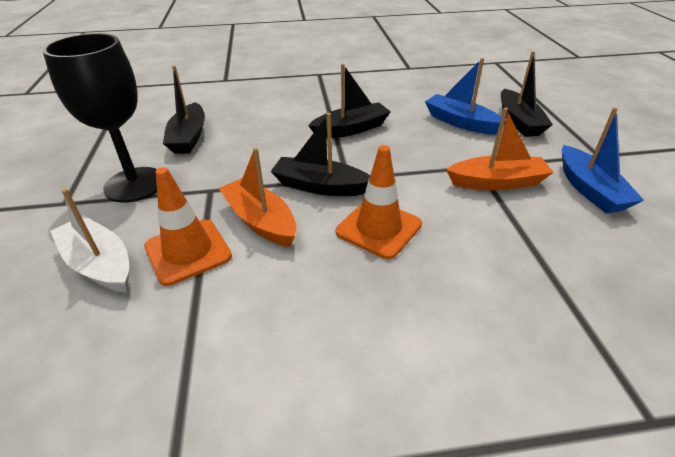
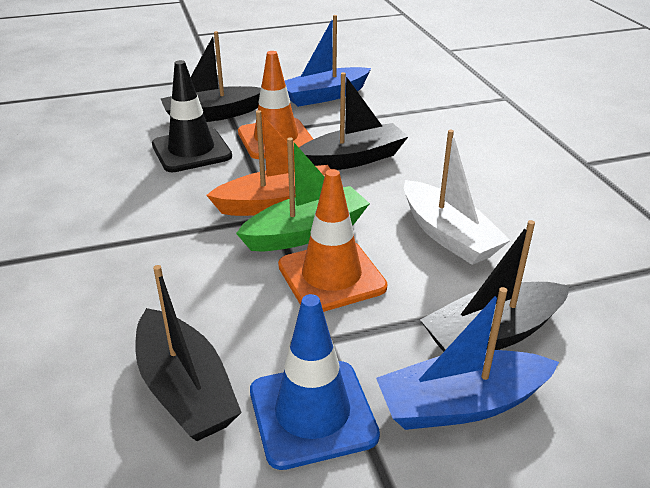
black goblet: 1 -> 0
black traffic cone: 0 -> 1
blue traffic cone: 0 -> 1
green boat: 0 -> 1
orange boat: 2 -> 1

